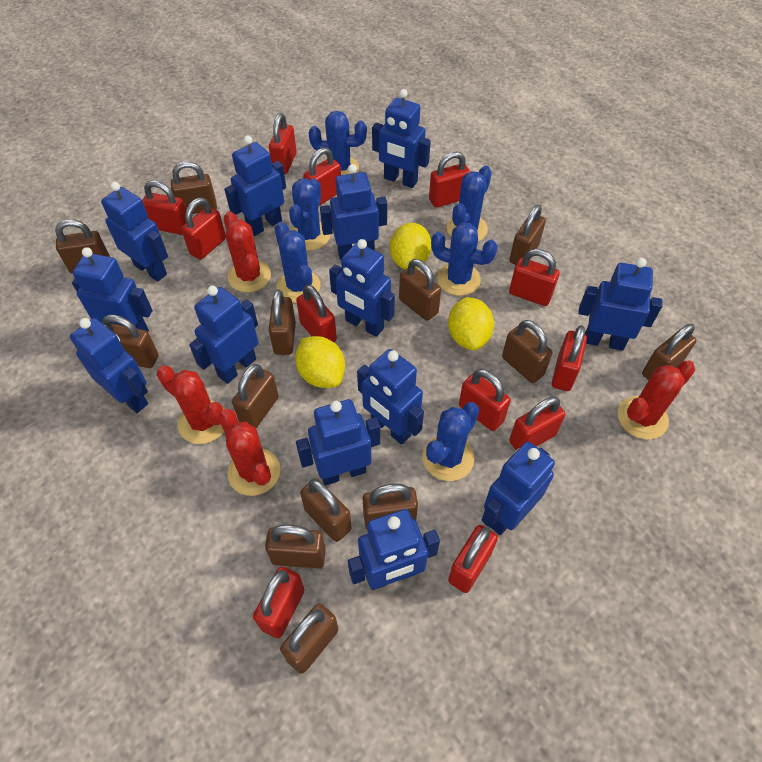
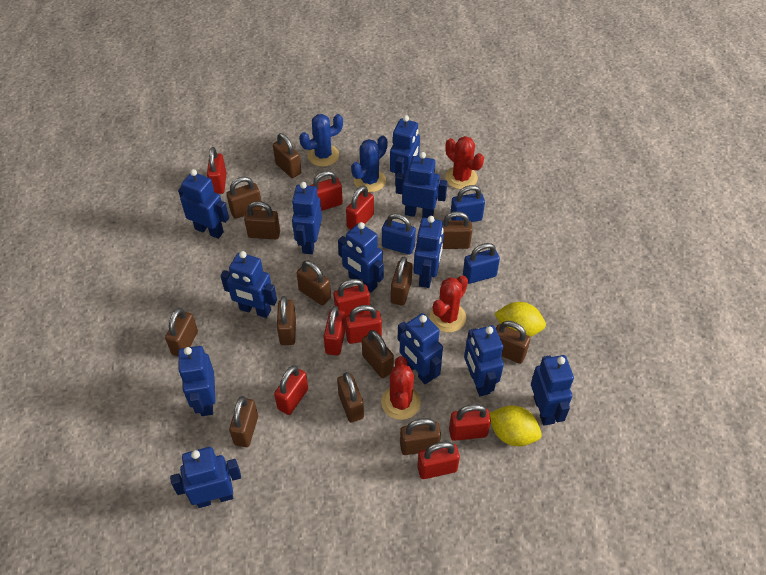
blue cactus: 6 -> 2
blue padlock: 0 -> 3
blue robot: 13 -> 12
red cactus: 4 -> 3
red padlock: 12 -> 9
yellow lemon: 3 -> 2

